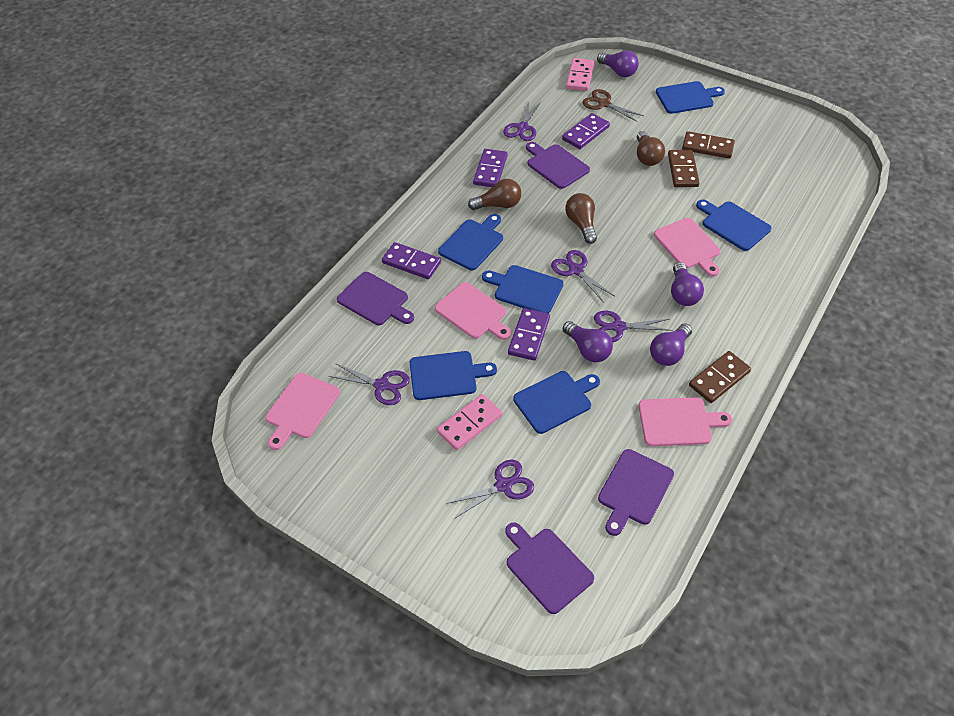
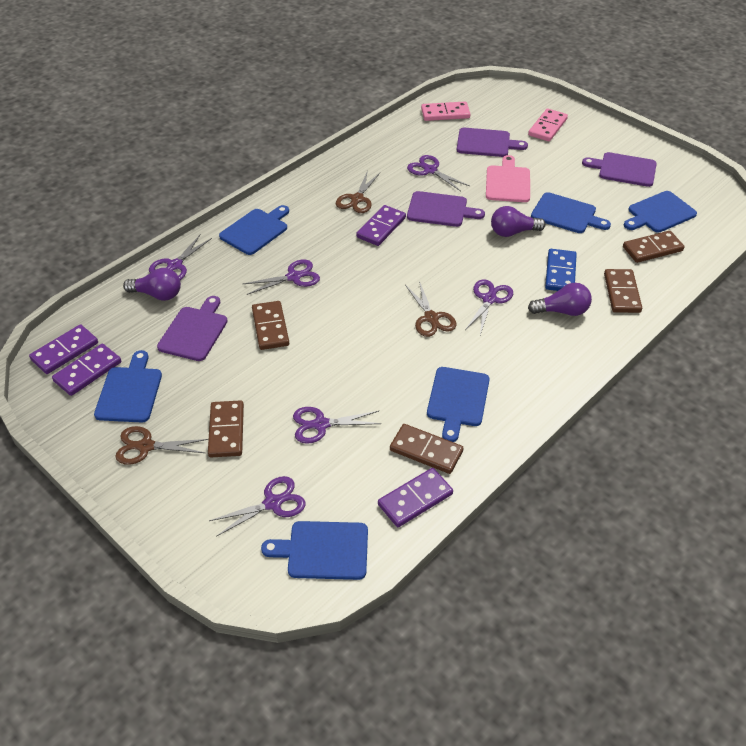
blue domino: 0 -> 1
brown domino: 3 -> 5
brown light bulb: 3 -> 0
brown scissors: 1 -> 3
pink cutting board: 4 -> 1
purple light bulb: 4 -> 3
purple scissors: 5 -> 6

